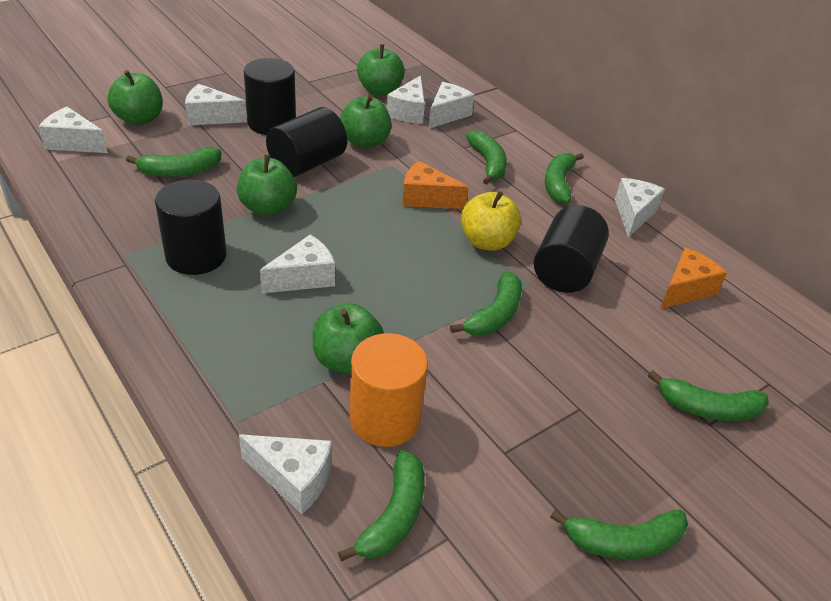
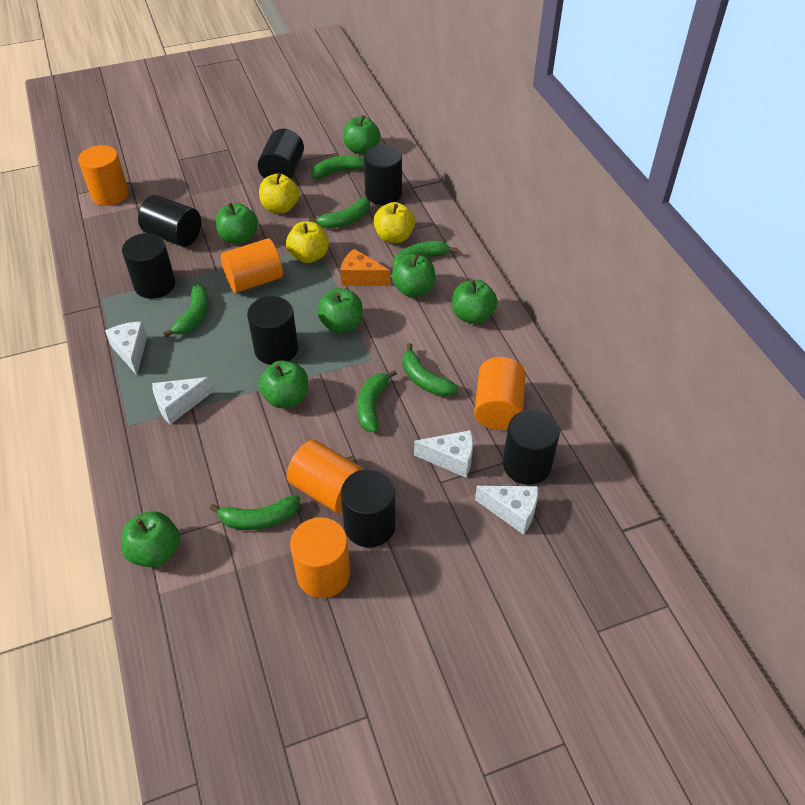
black cylinder: 4 -> 7
green apple: 5 -> 7
orange cheese: 2 -> 1
orange cylinder: 1 -> 5
white cheese: 7 -> 4
yellow apple: 1 -> 3

